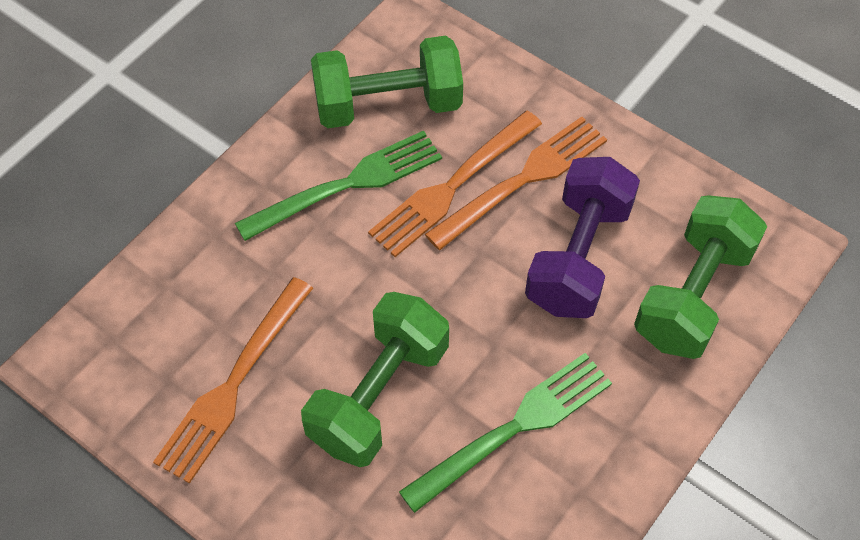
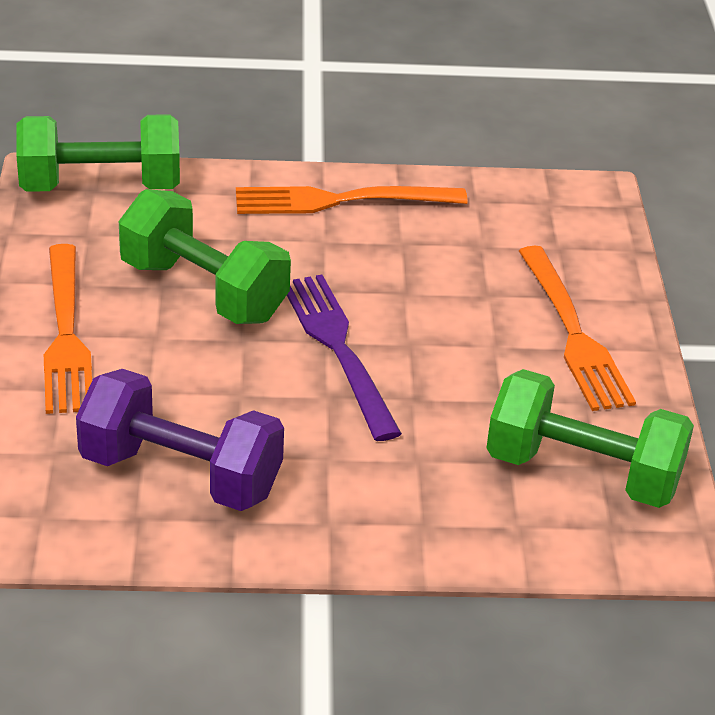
green fork: 2 -> 0
purple fork: 0 -> 1

